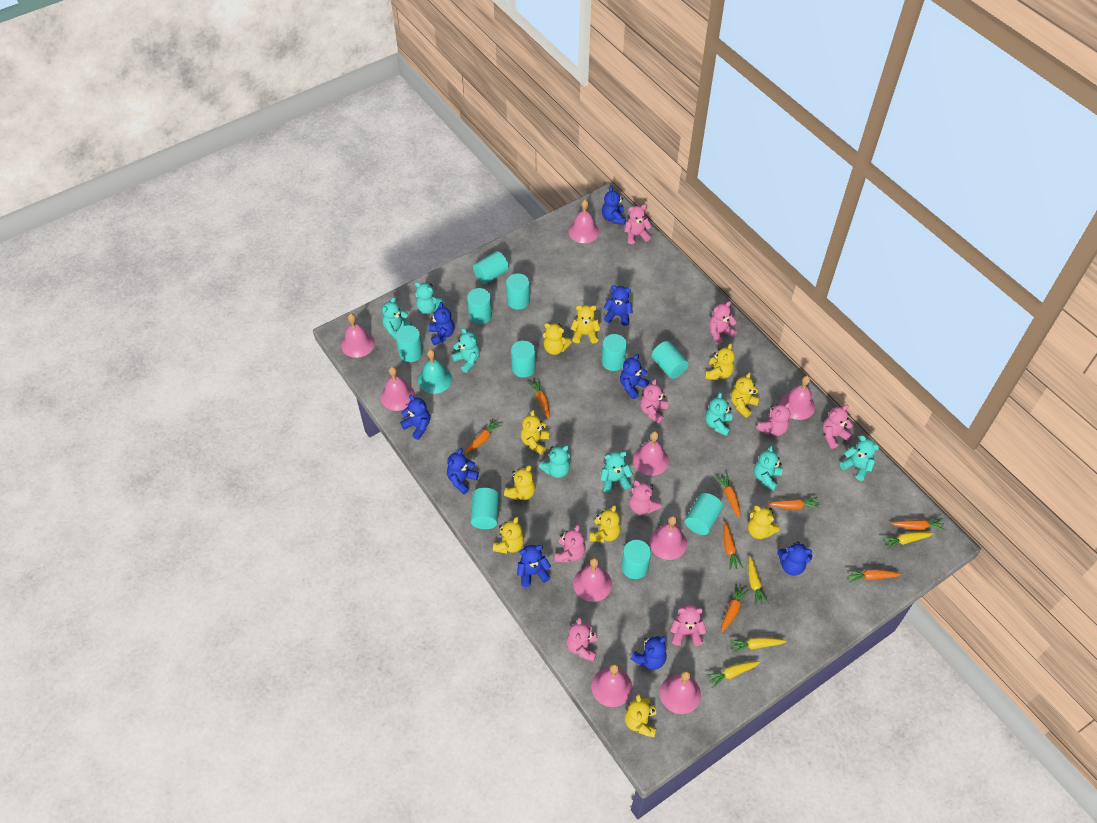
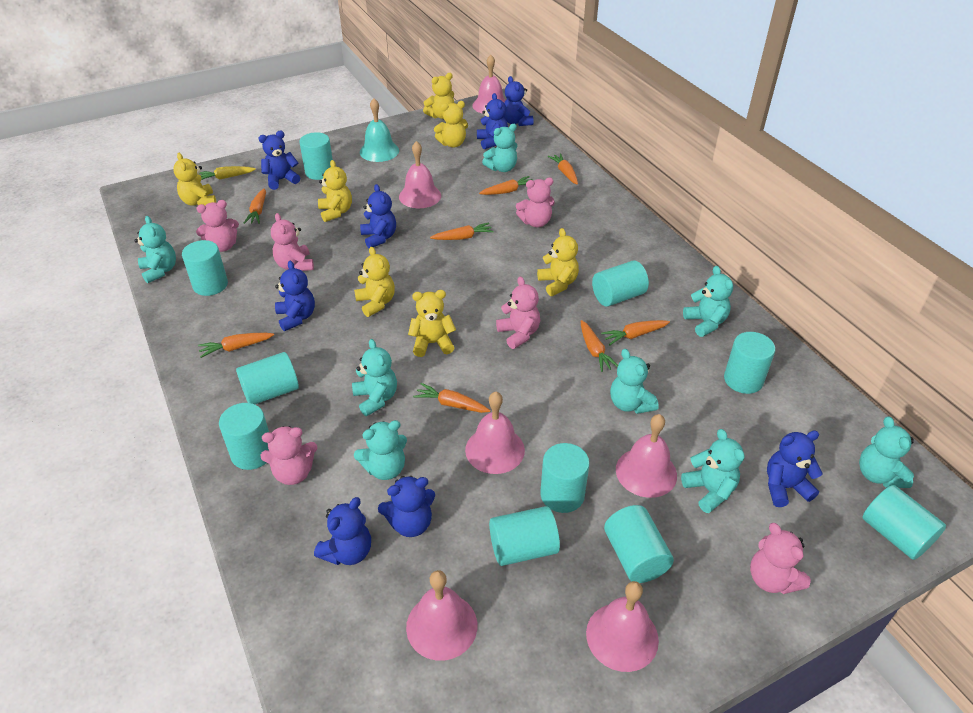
blue teddy bear: 9 -> 8
pink bell: 9 -> 6
pink teddy bear: 9 -> 6
yellow carrot: 4 -> 1
yellow teddy bear: 10 -> 7

